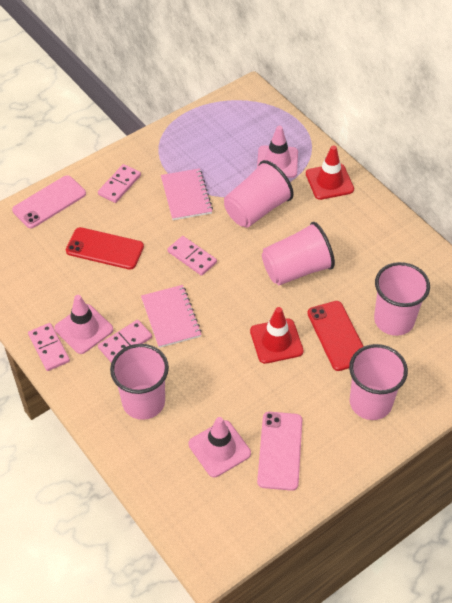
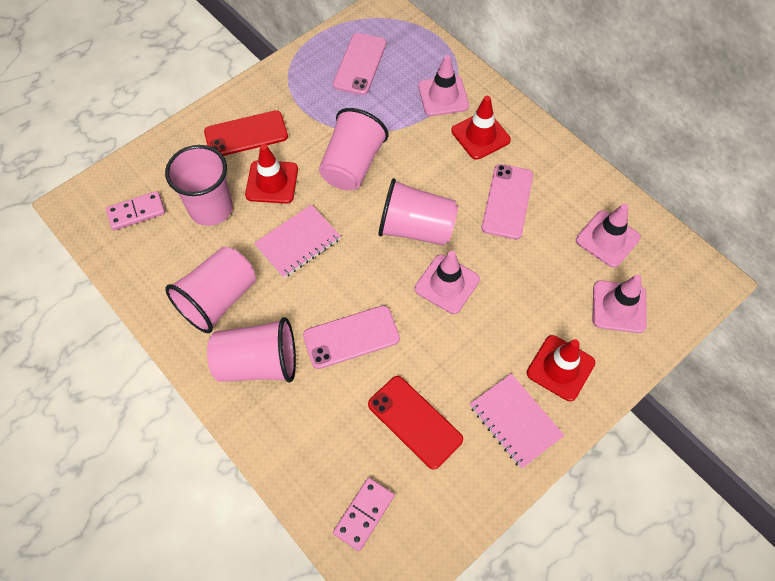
pink domino: 4 -> 2
pink phone: 2 -> 3
pink traffic cone: 3 -> 4
red traffic cone: 2 -> 3

